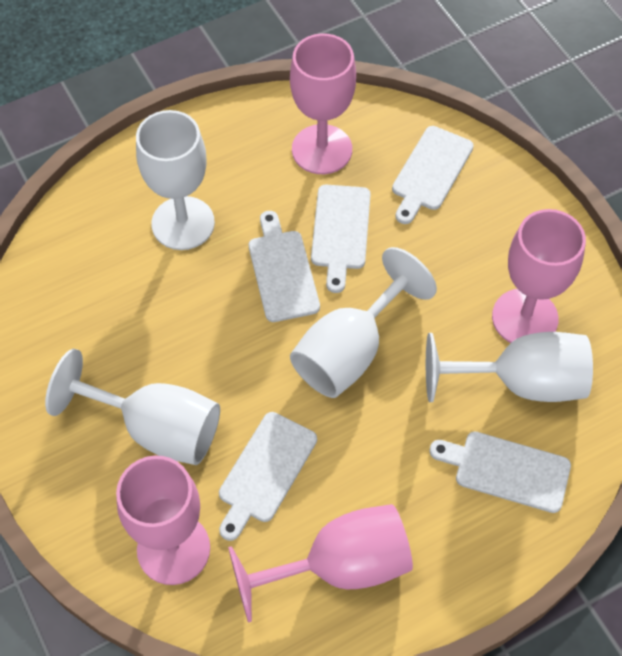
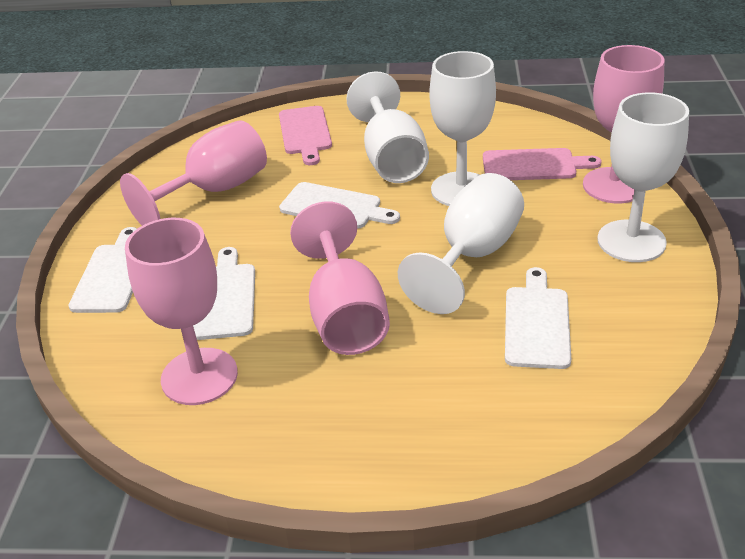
pink cutting board: 0 -> 2
white cutting board: 5 -> 4

